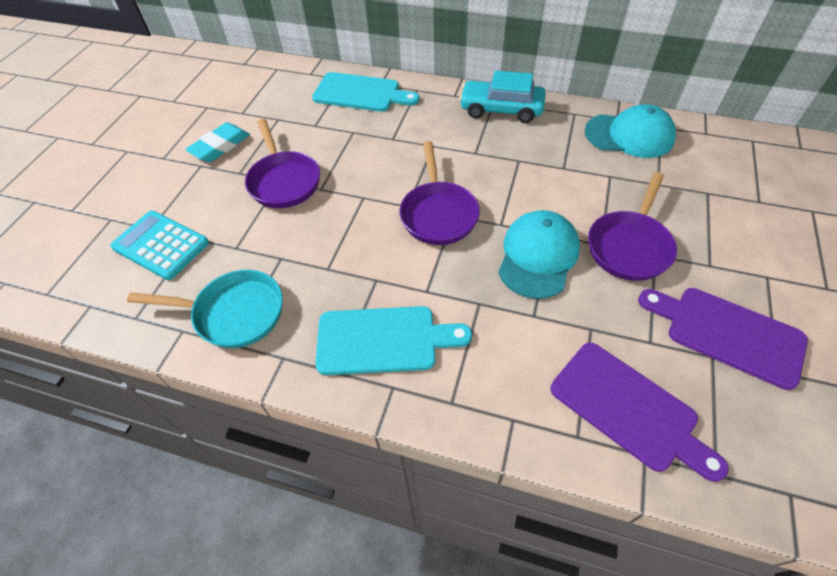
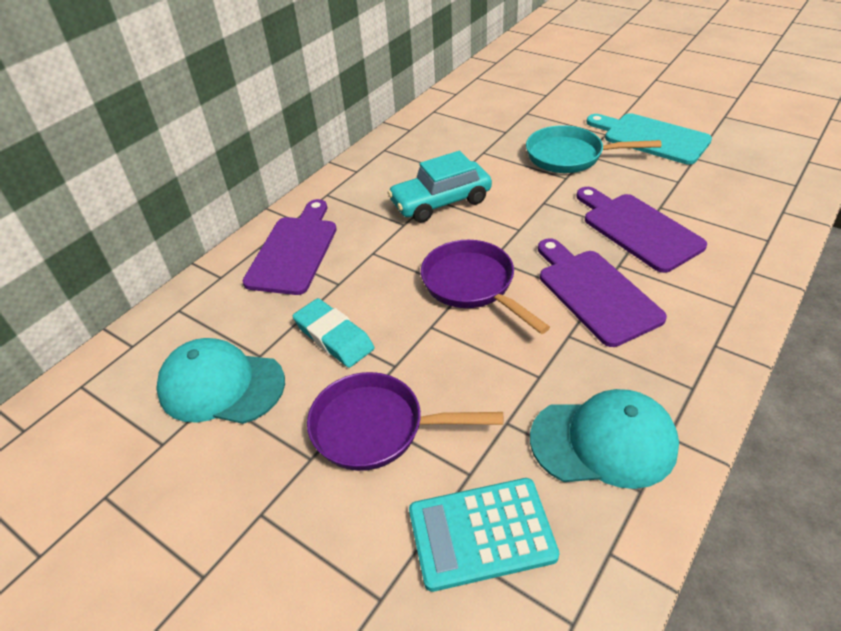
purple cutting board: 2 -> 3
purple pan: 3 -> 2
turquoise cutting board: 2 -> 1

